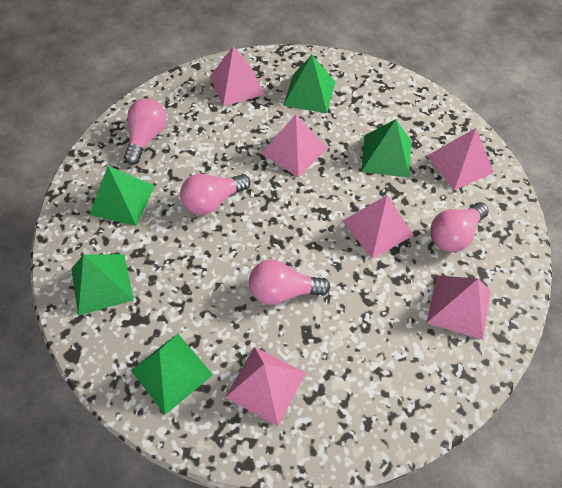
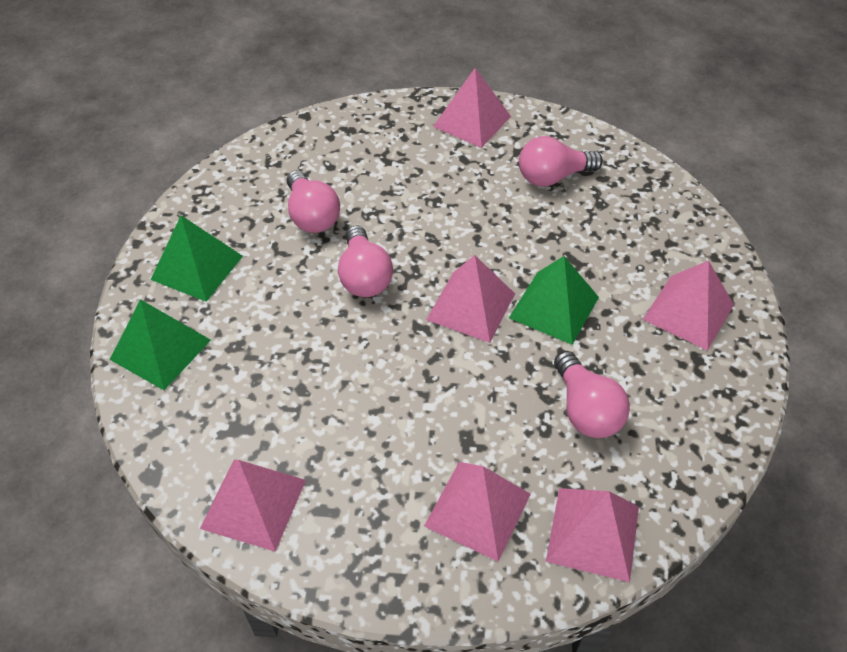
green pyramid: 5 -> 3

